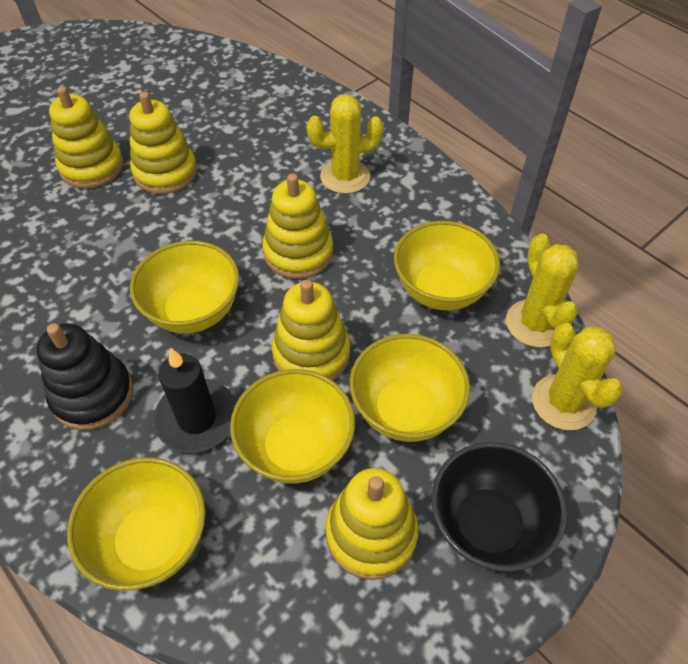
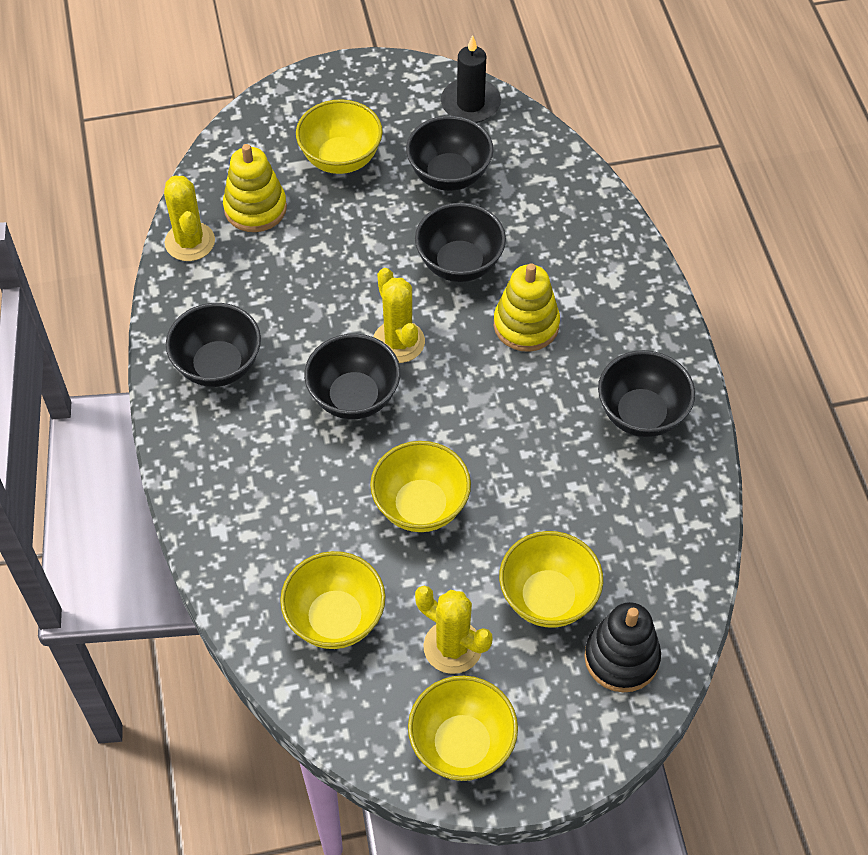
black bowl: 1 -> 5
yellow stacking toy: 5 -> 2

